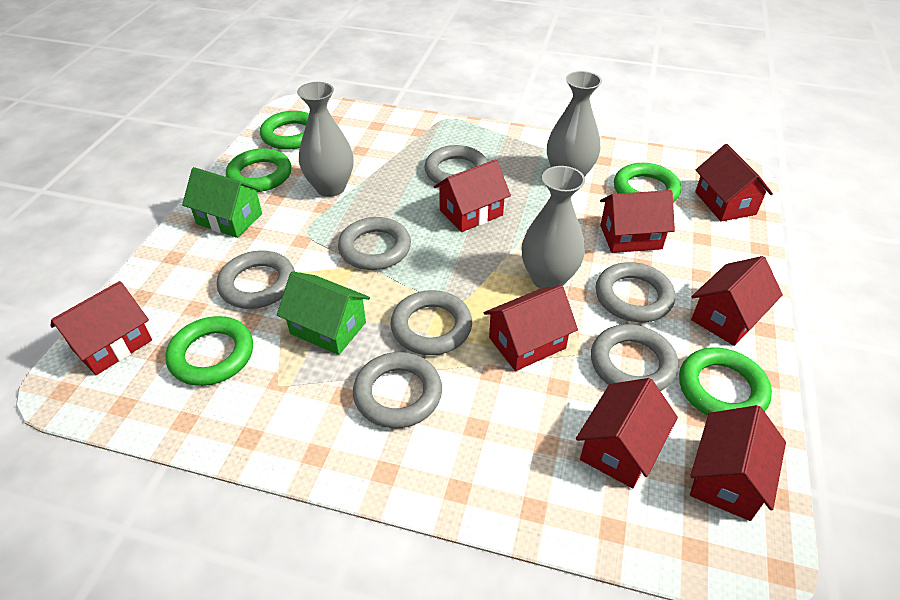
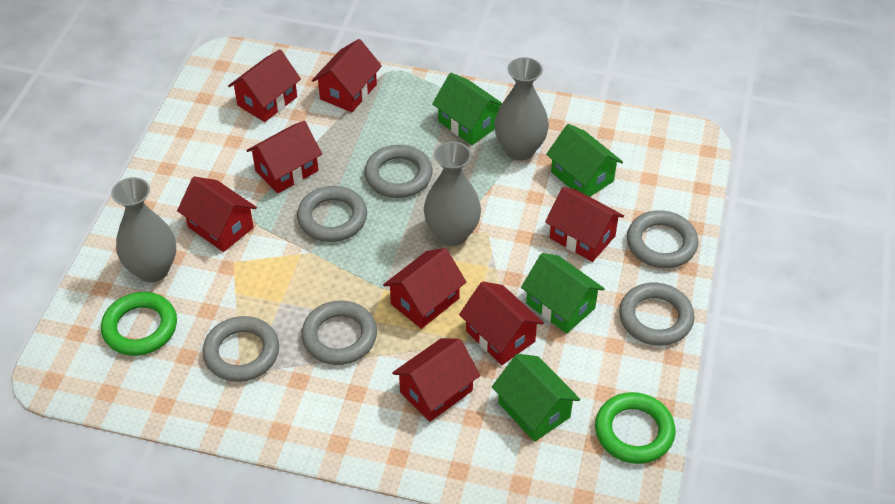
green house: 2 -> 4
green ring: 5 -> 2
grey ring: 7 -> 6

